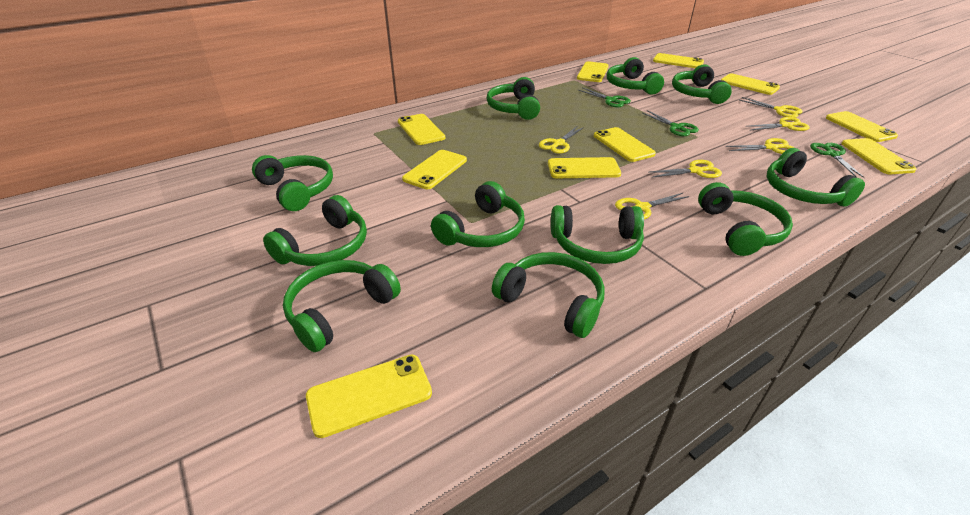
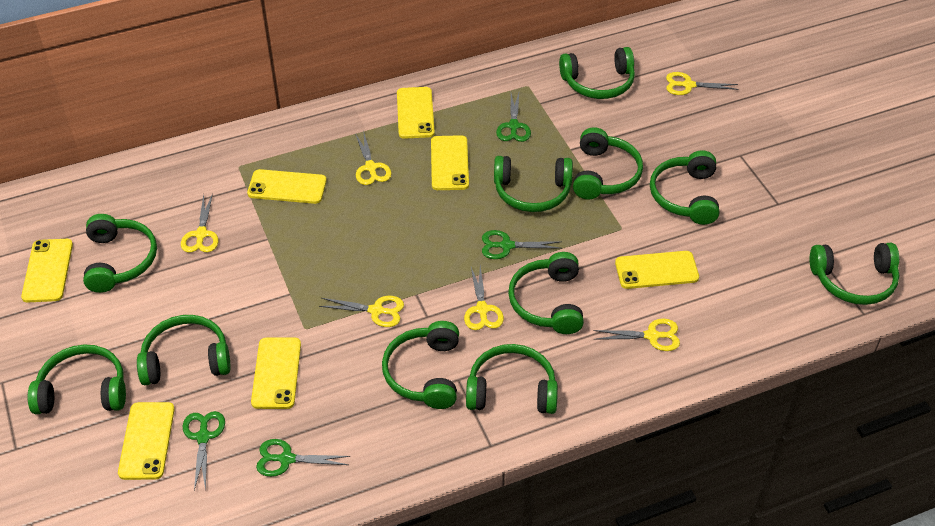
green scissors: 3 -> 4
yellow phone: 10 -> 7

